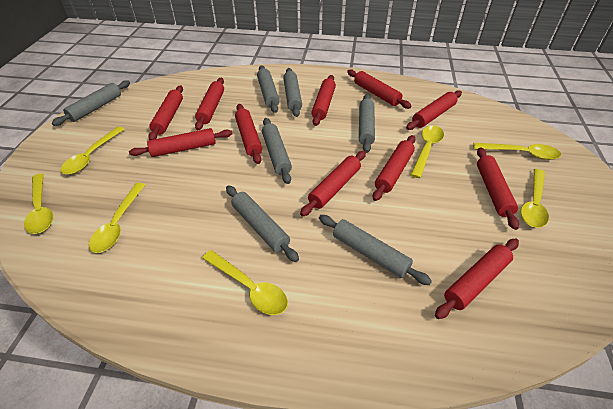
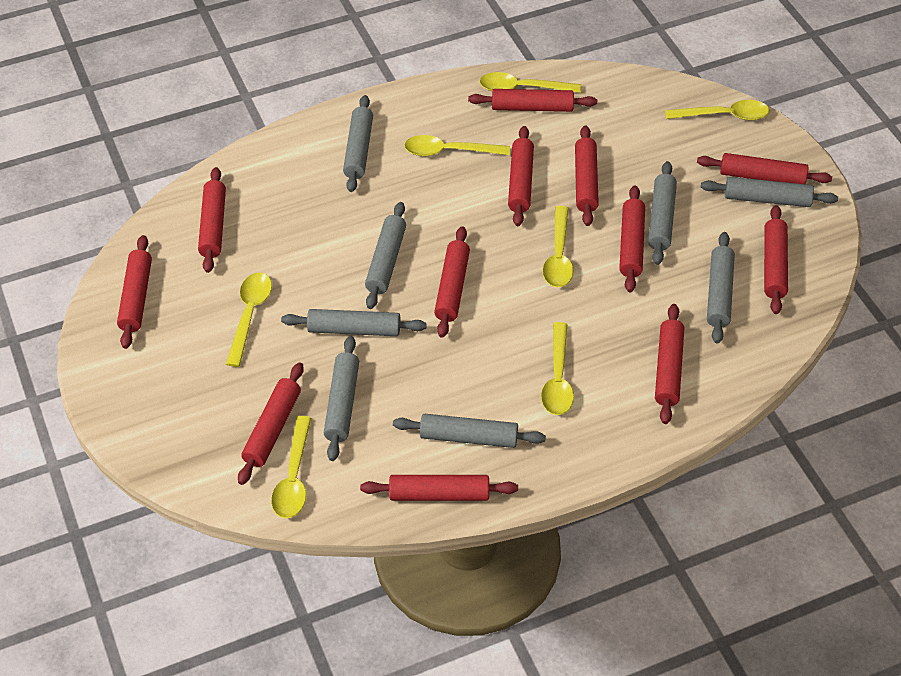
grey rolling pin: 7 -> 8
red rolling pin: 11 -> 12

